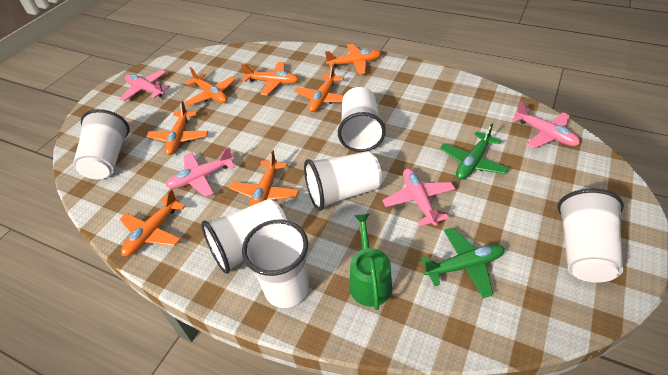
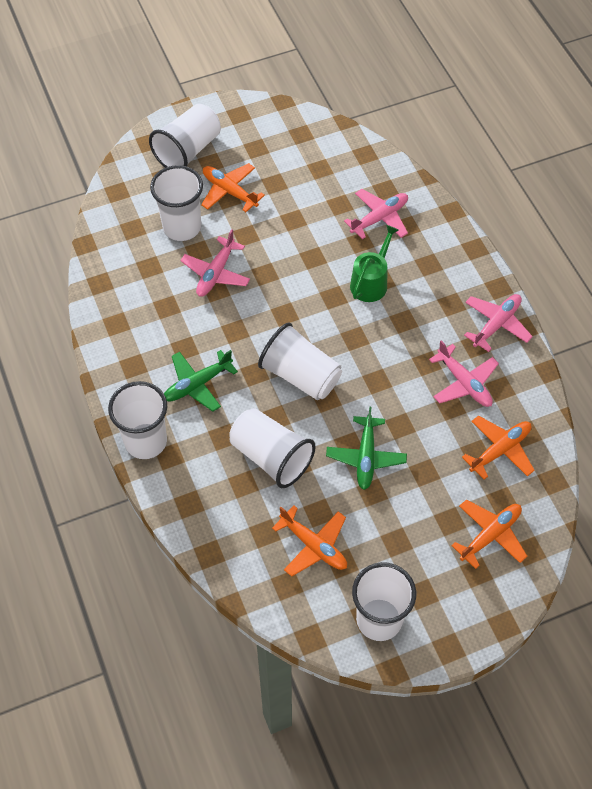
orange plane: 7 -> 4

